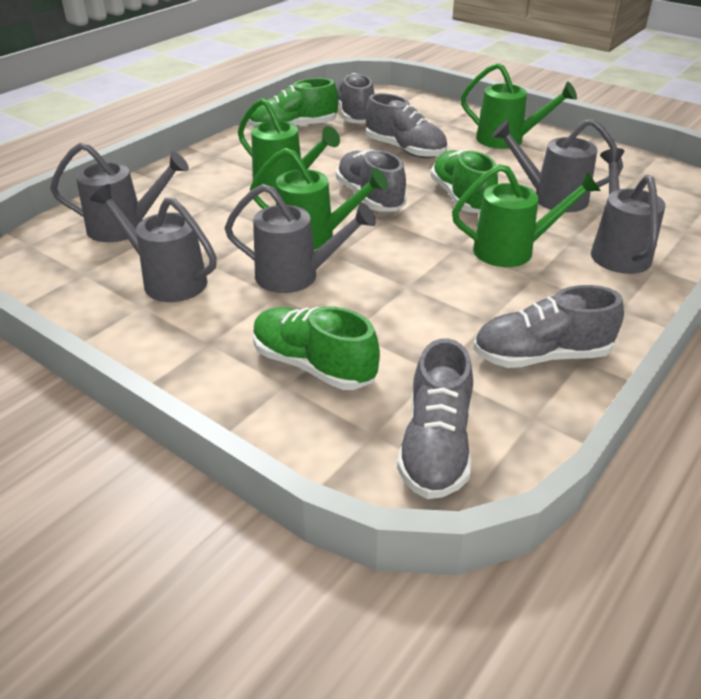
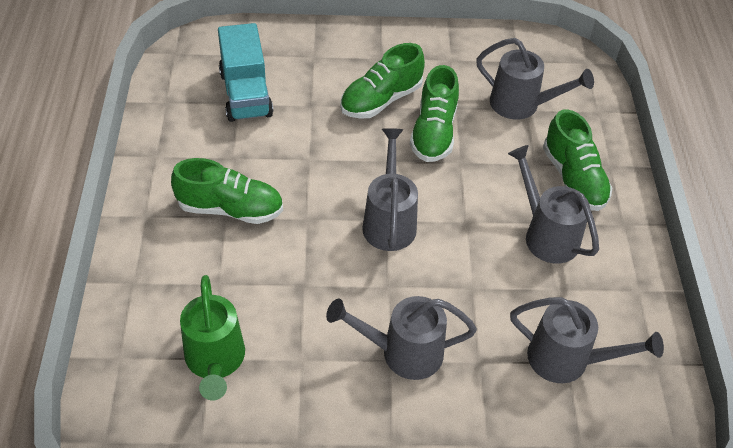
green shoe: 3 -> 4
green watering can: 4 -> 1
grey shoe: 5 -> 0
turquoise truck: 0 -> 1

